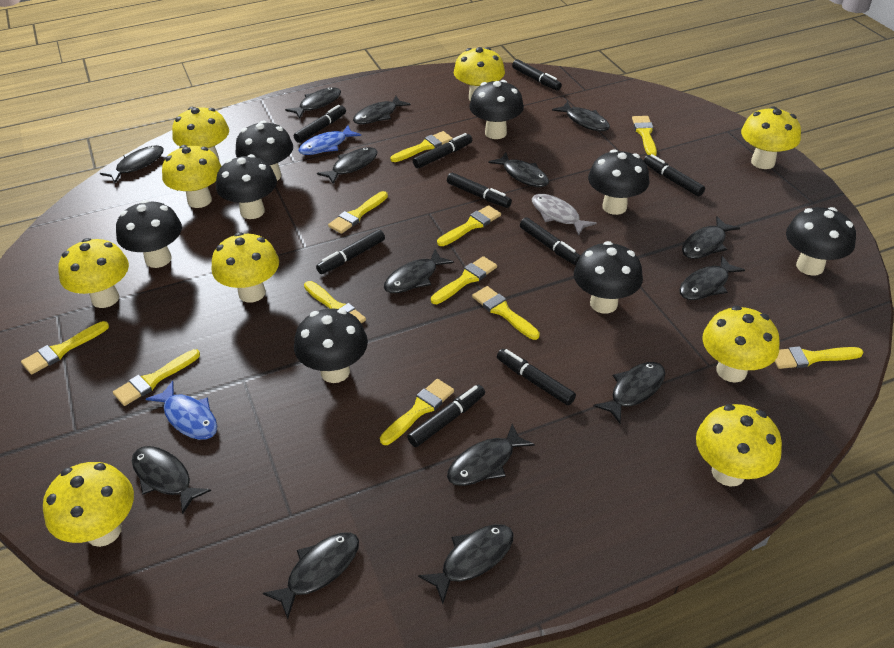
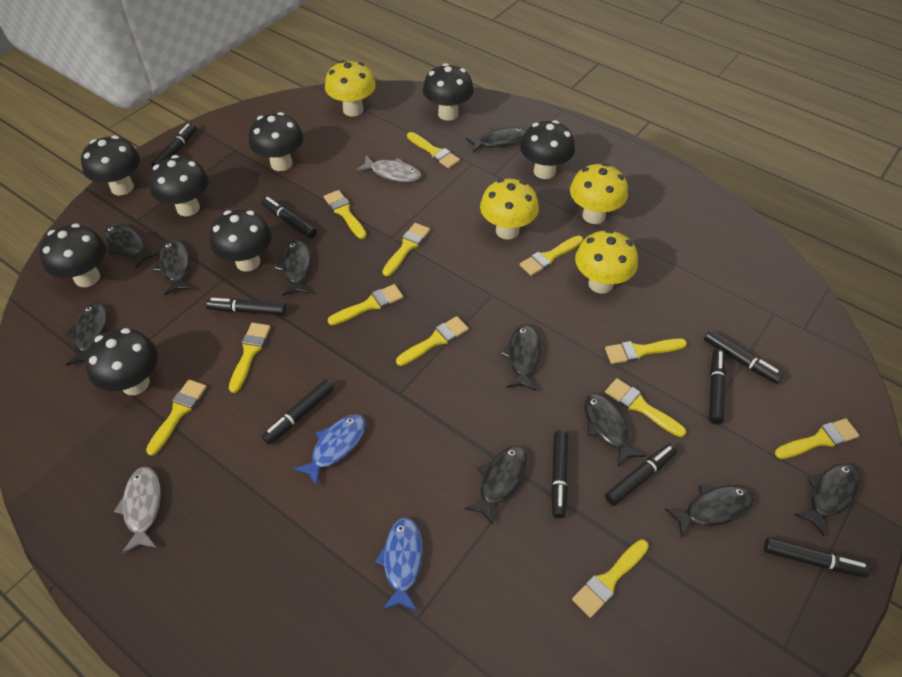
black fish: 14 -> 10
grey fish: 1 -> 2
yellow brush: 11 -> 12
yellow mushroom: 9 -> 4

